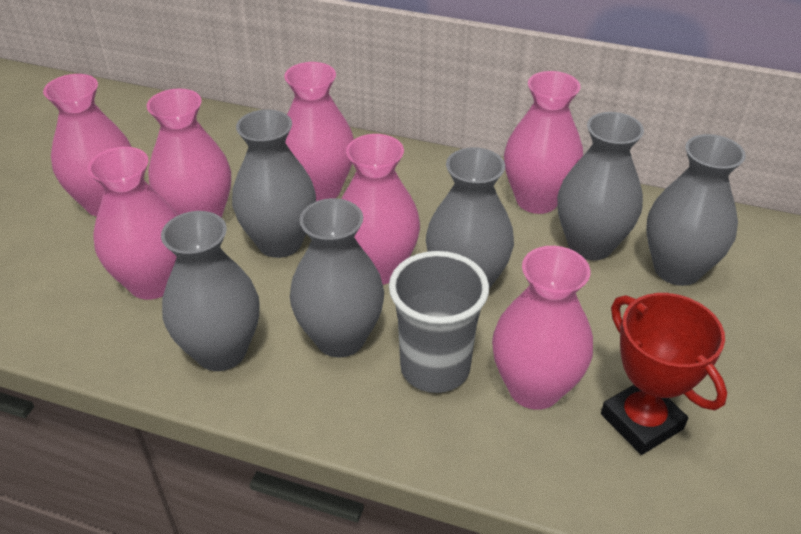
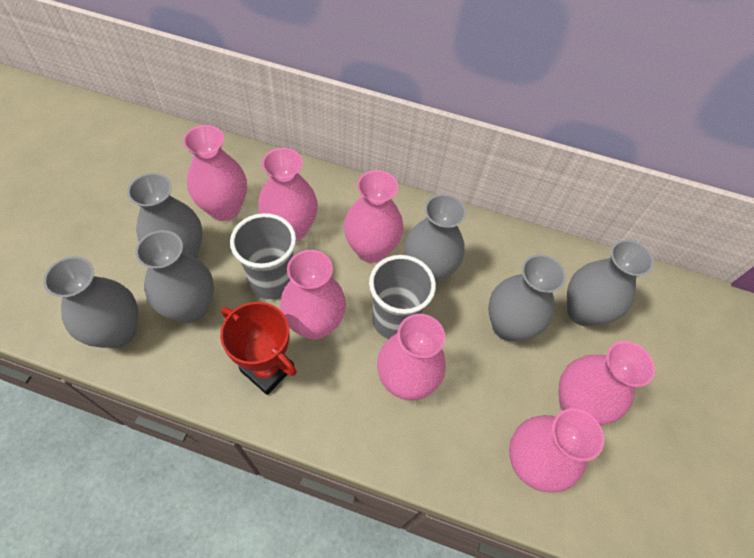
grey cup: 1 -> 2

